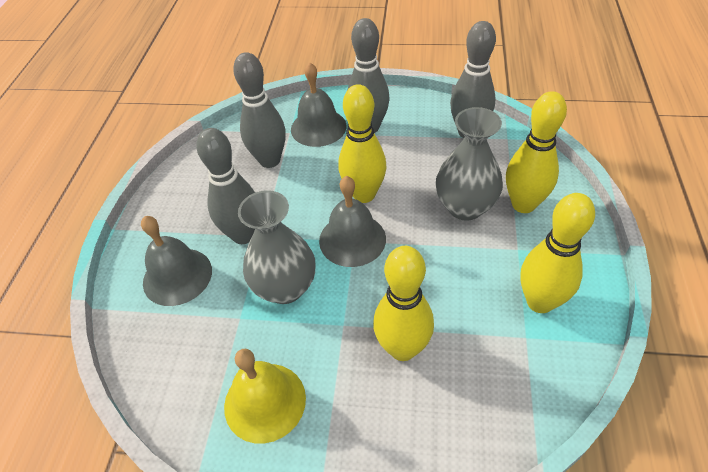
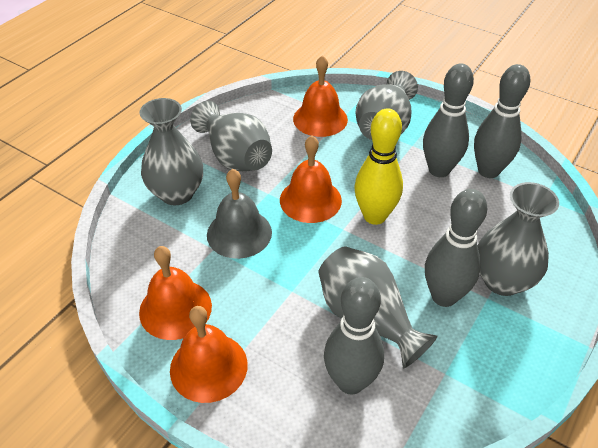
grey bell: 3 -> 1
grey vase: 2 -> 5
orange bell: 0 -> 4
yellow bell: 1 -> 0
yellow bowling pin: 4 -> 1

